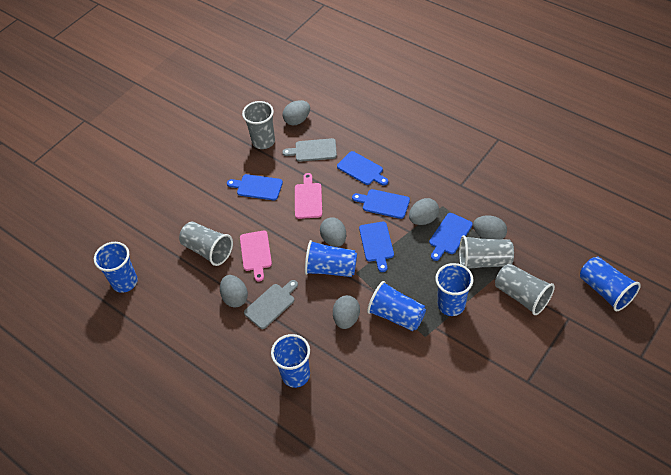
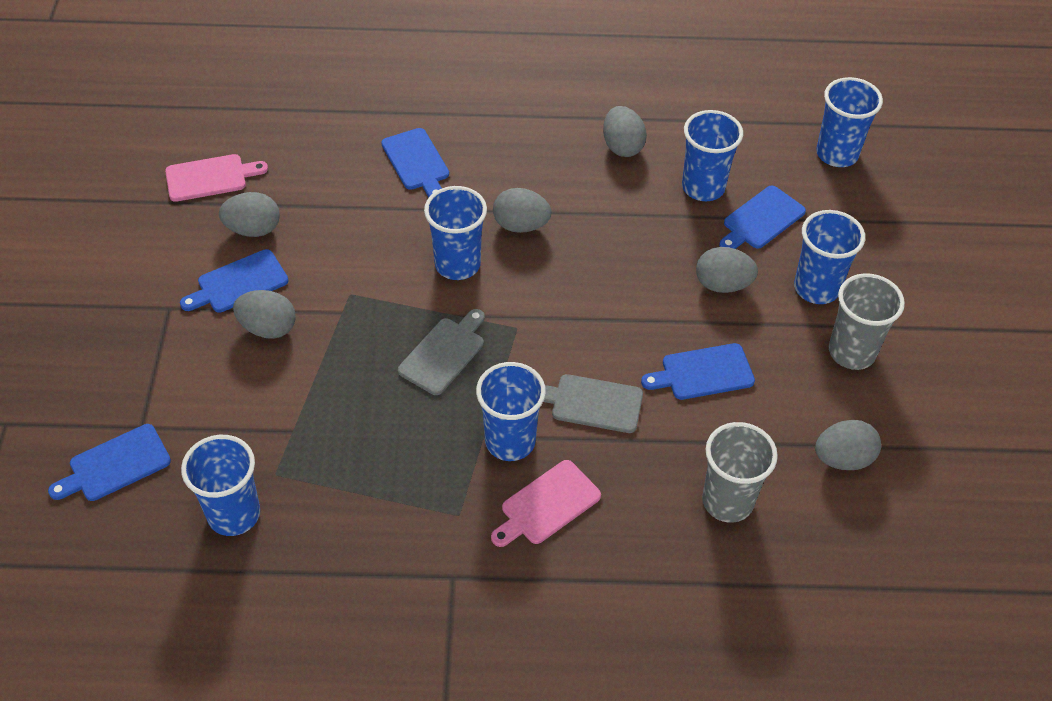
grey cup: 4 -> 2

